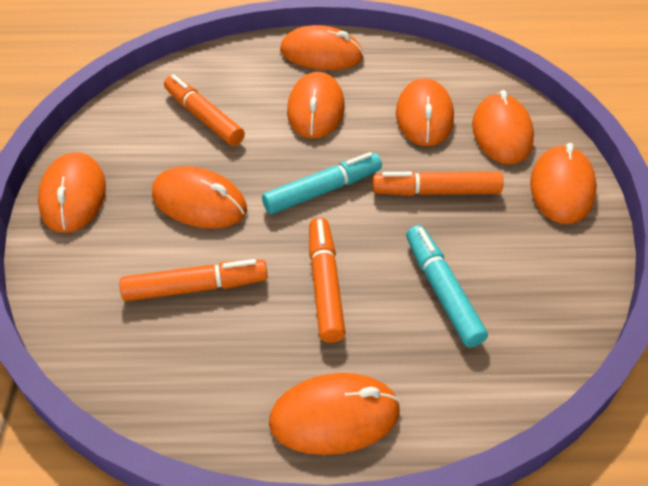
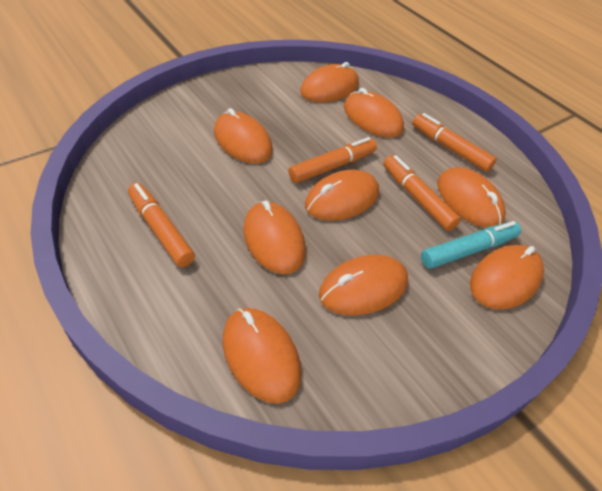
orange mouse: 8 -> 9
turquoise marker: 2 -> 1

